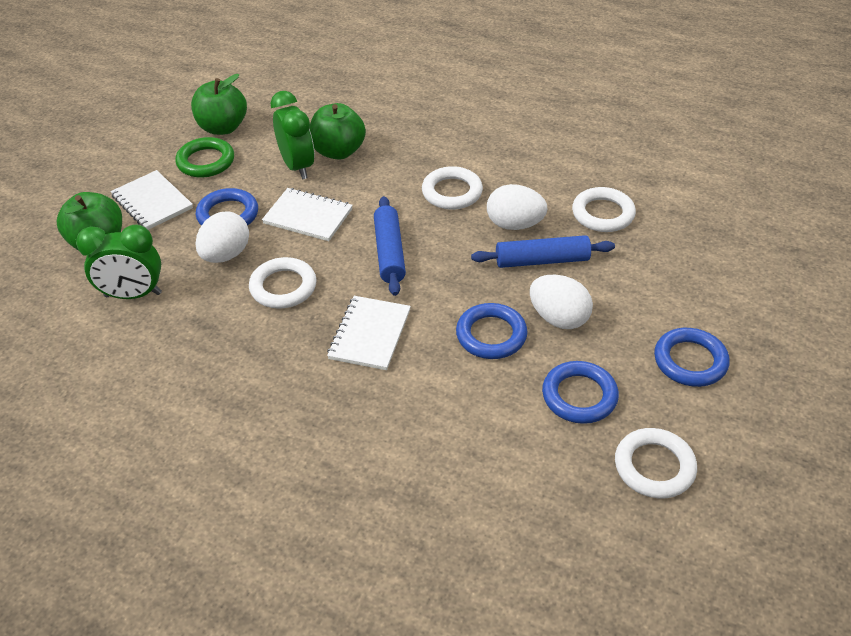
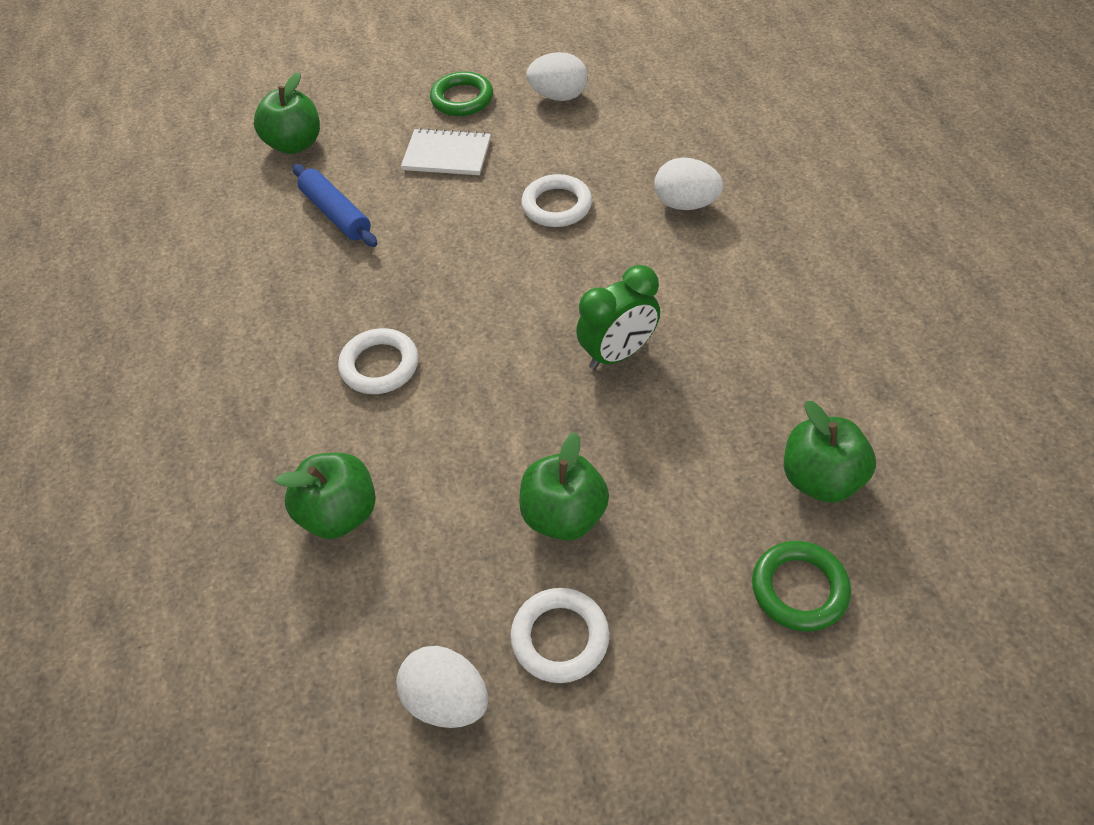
blue ring: 4 -> 0
blue rolling pin: 2 -> 1
green apple: 3 -> 4
green clock: 2 -> 1
green ring: 1 -> 2
white notebook: 3 -> 1
white ring: 4 -> 3

